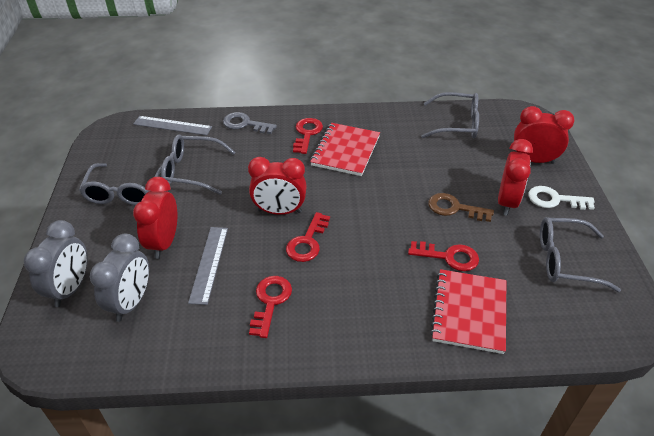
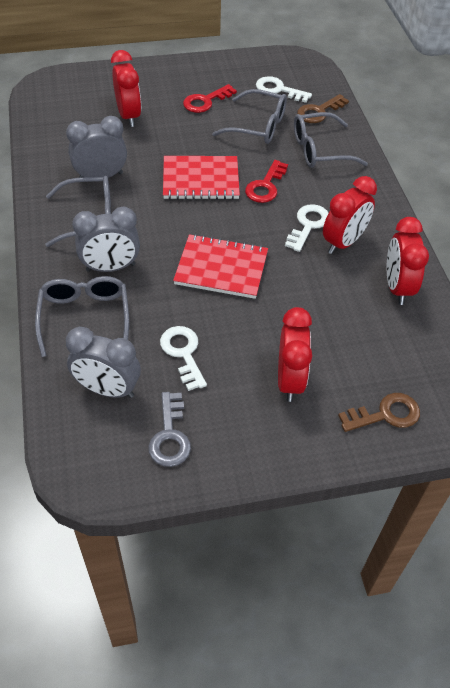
brown key: 1 -> 2
grey clock: 2 -> 3
grey ruler: 2 -> 0
red key: 4 -> 2
white key: 1 -> 3

